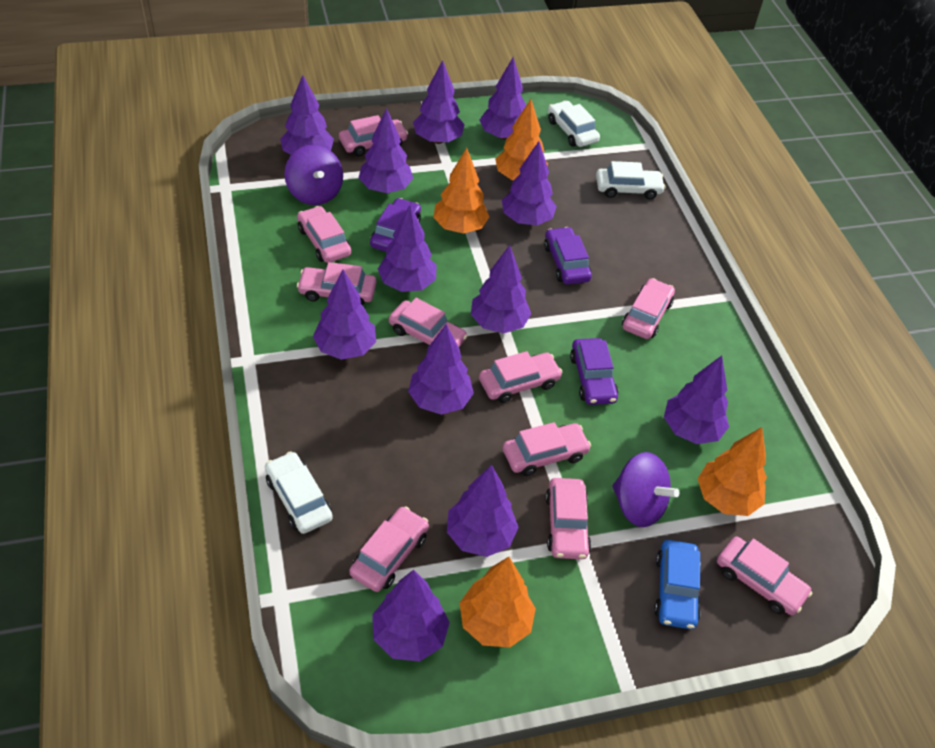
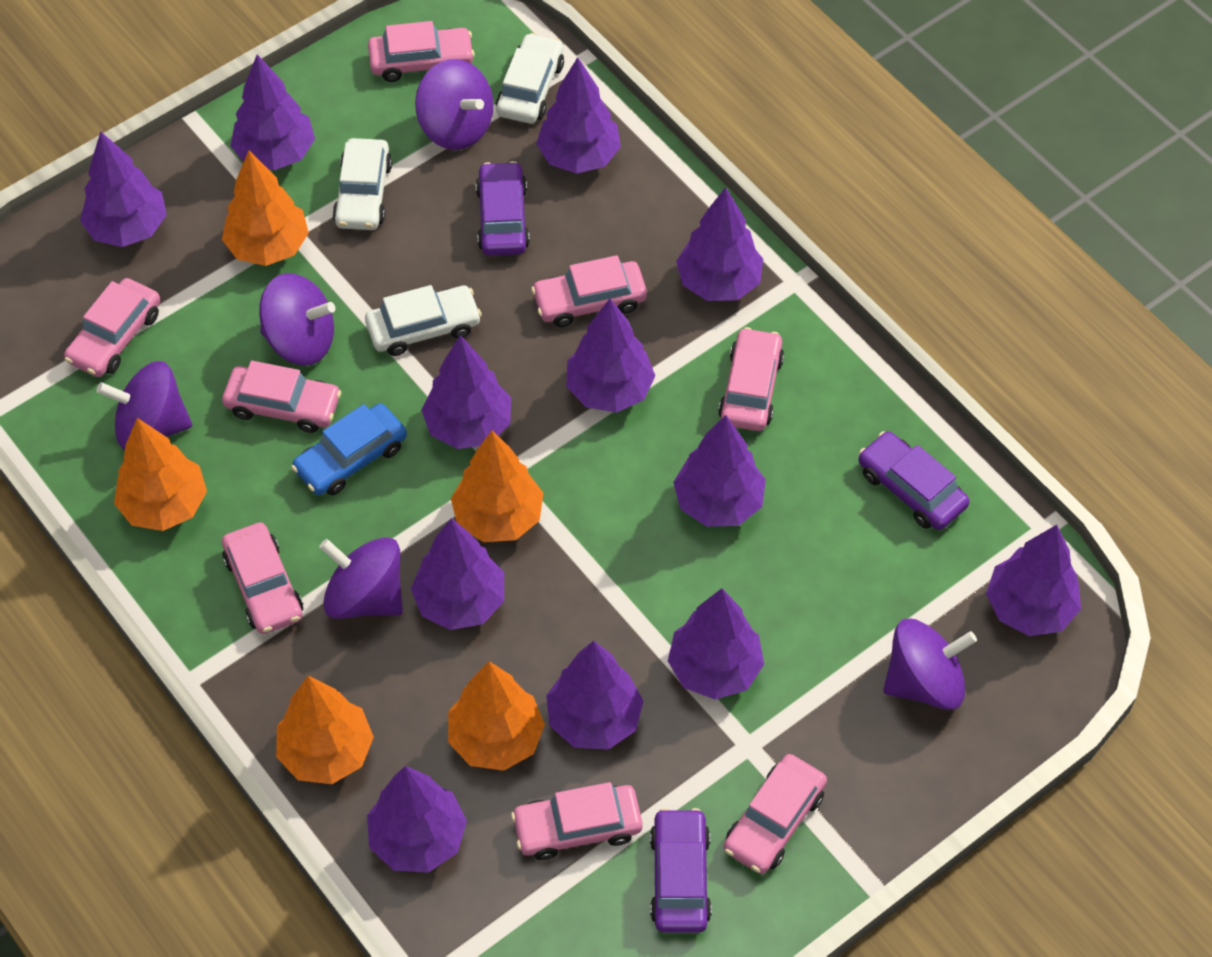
orange tree: 4 -> 5
pink car: 10 -> 8
purple spinning top: 2 -> 5

